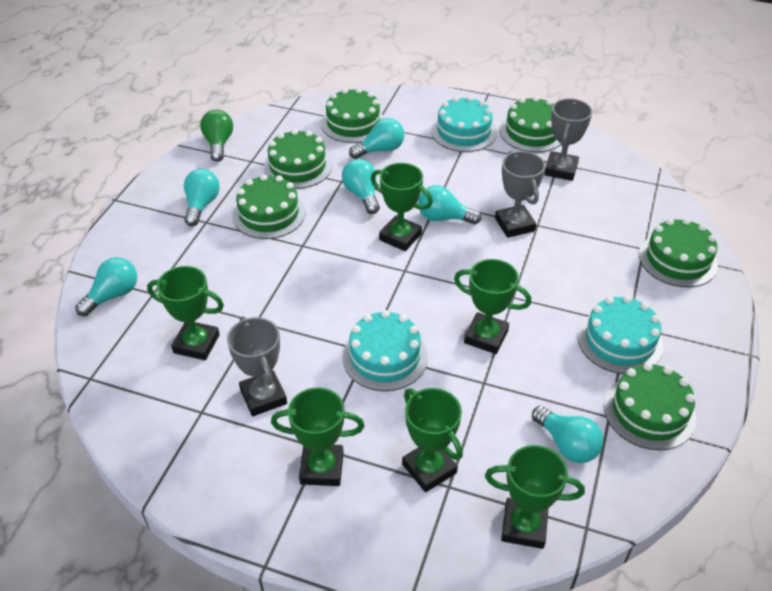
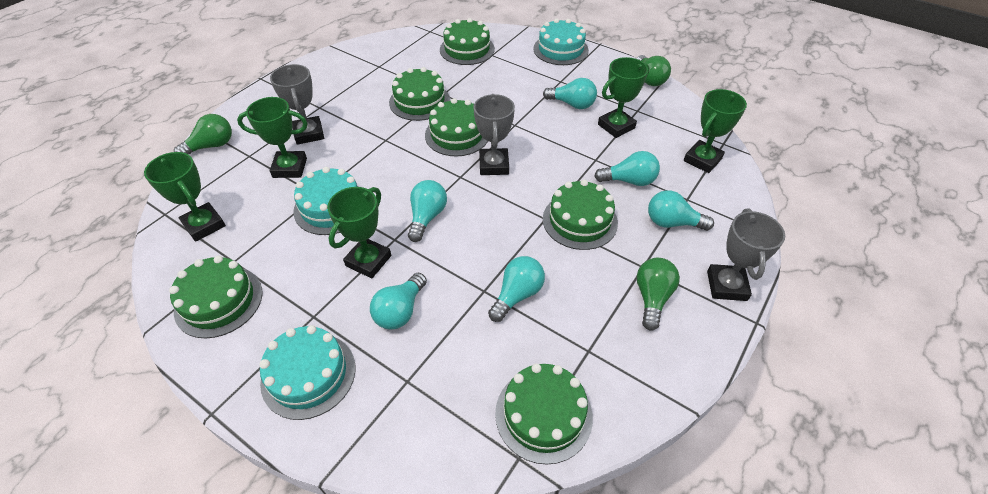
green light bulb: 1 -> 3
green trophy: 6 -> 5

